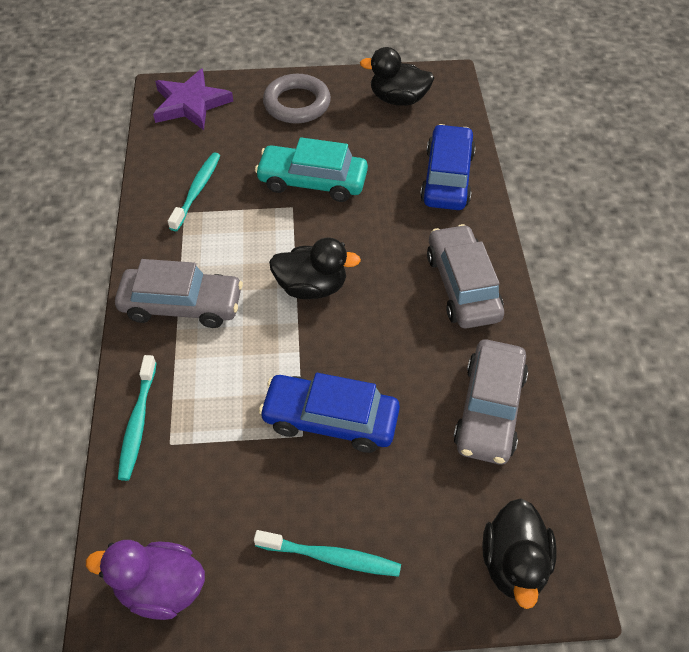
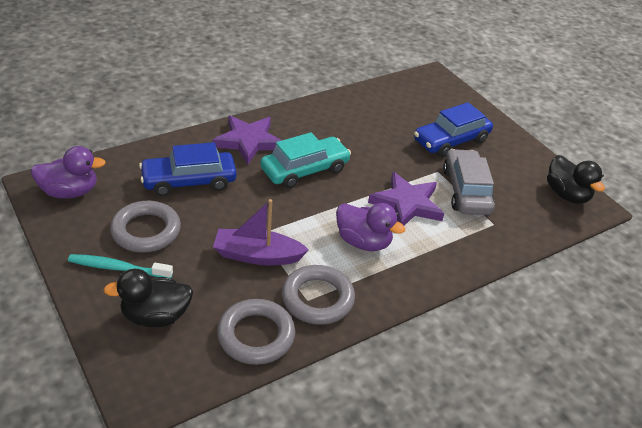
black duck: 3 -> 2
grey car: 3 -> 1
grey ring: 1 -> 3
purple boat: 0 -> 1
purple duck: 1 -> 2
purple star: 1 -> 2
turquoise toothbrush: 3 -> 1

